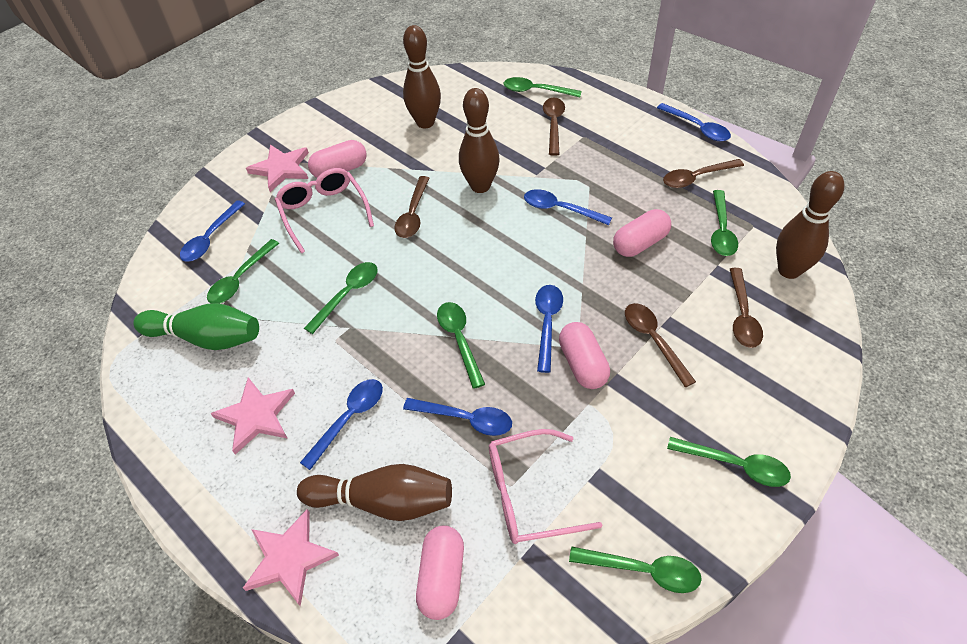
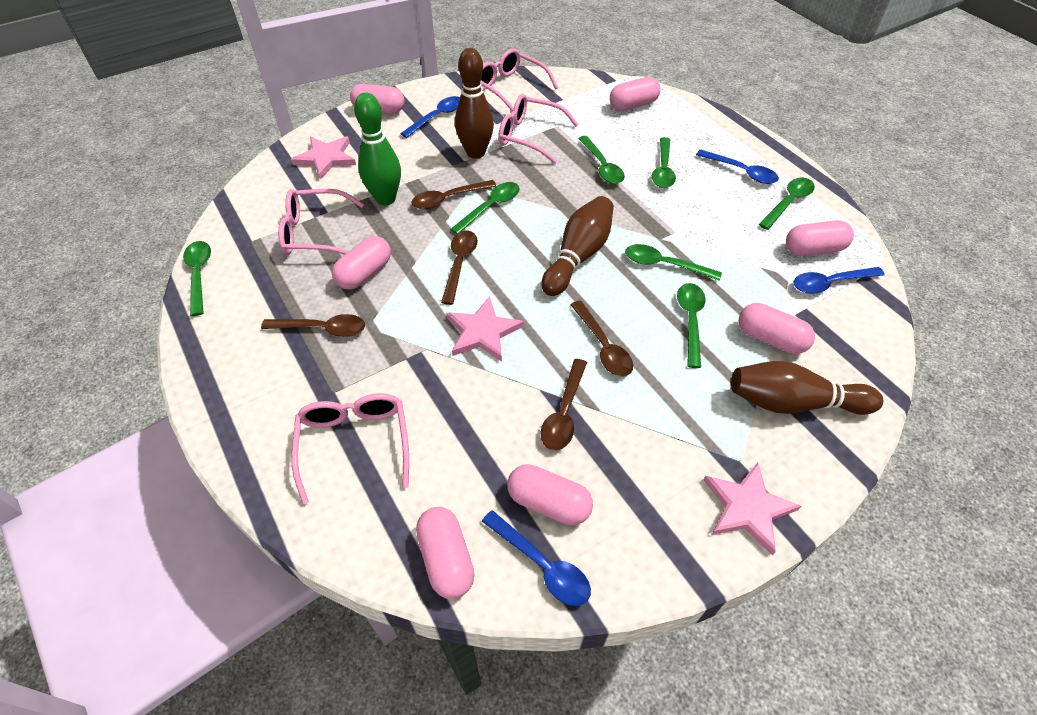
blue spoon: 6 -> 4
brown bowling pin: 4 -> 3
pink capsule: 4 -> 7
pink glasses: 2 -> 4

